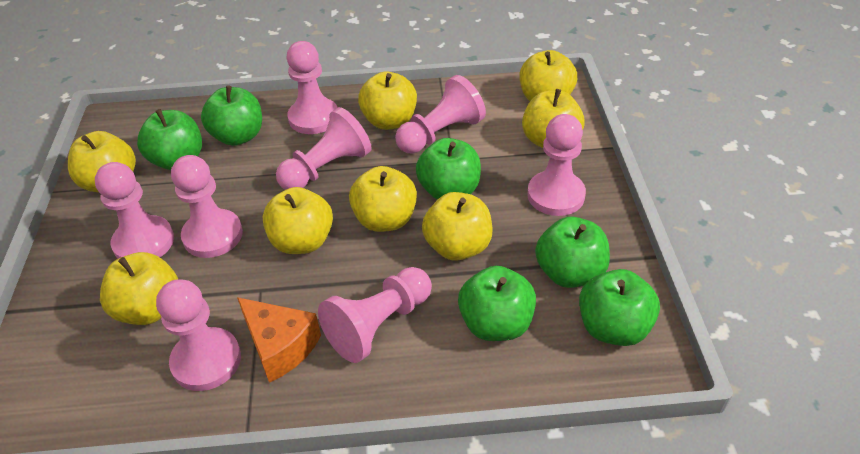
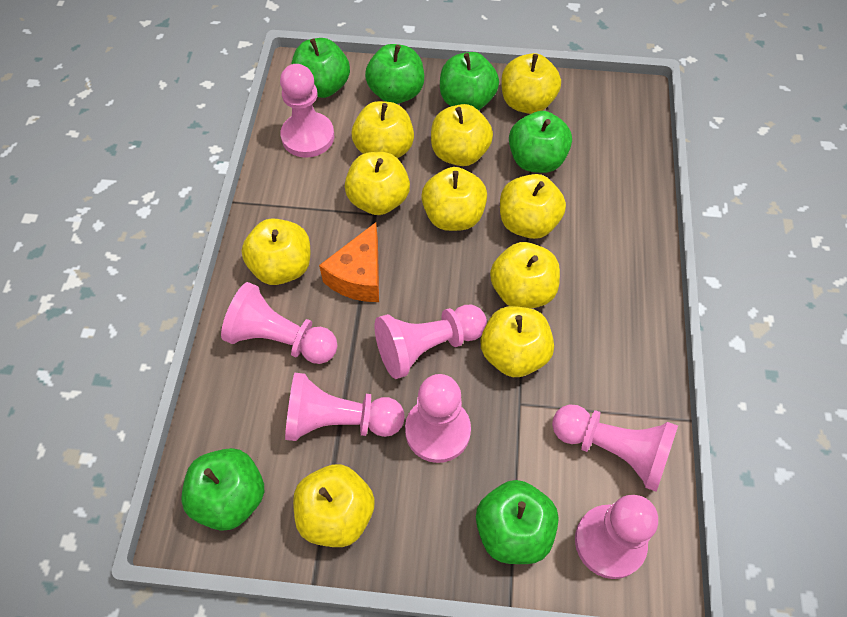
pink pawn: 8 -> 7
yellow apple: 8 -> 10

